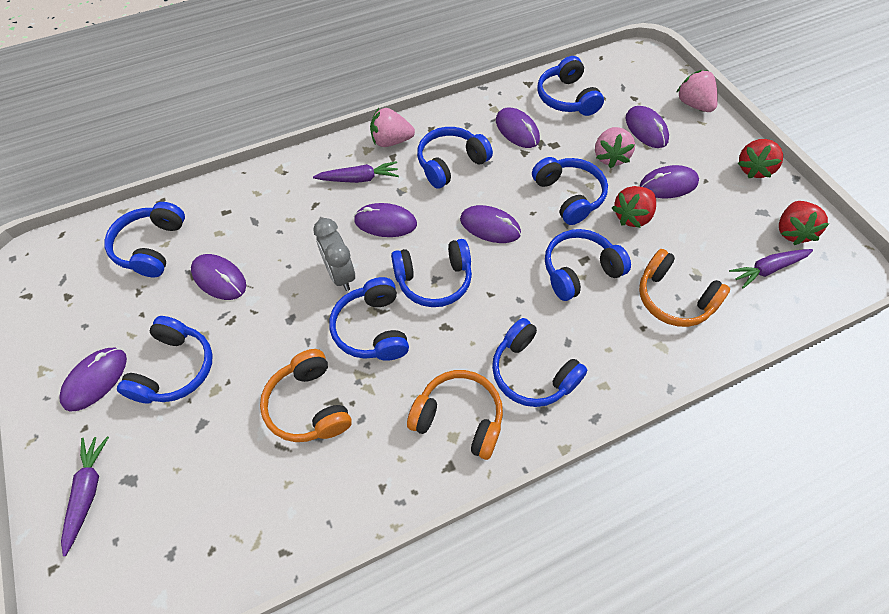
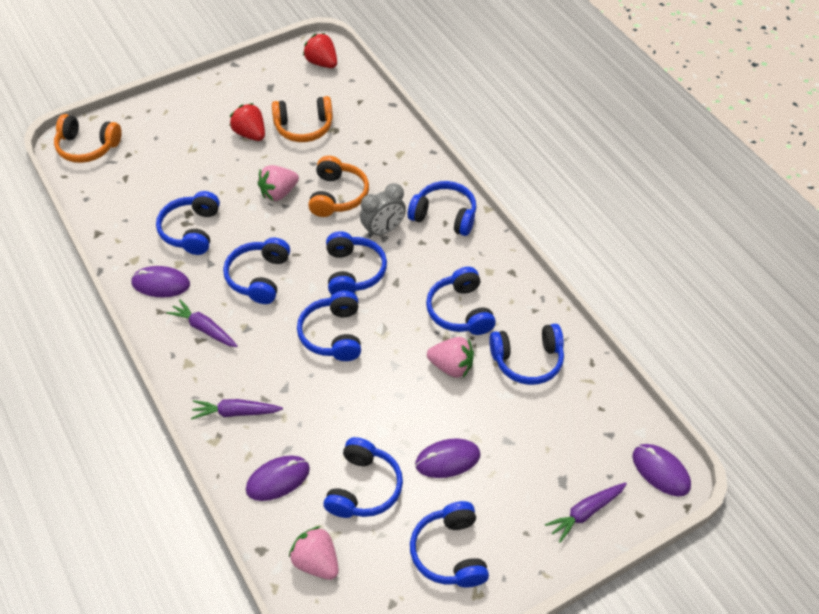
purple mouse: 7 -> 4
red strawberry: 3 -> 2

